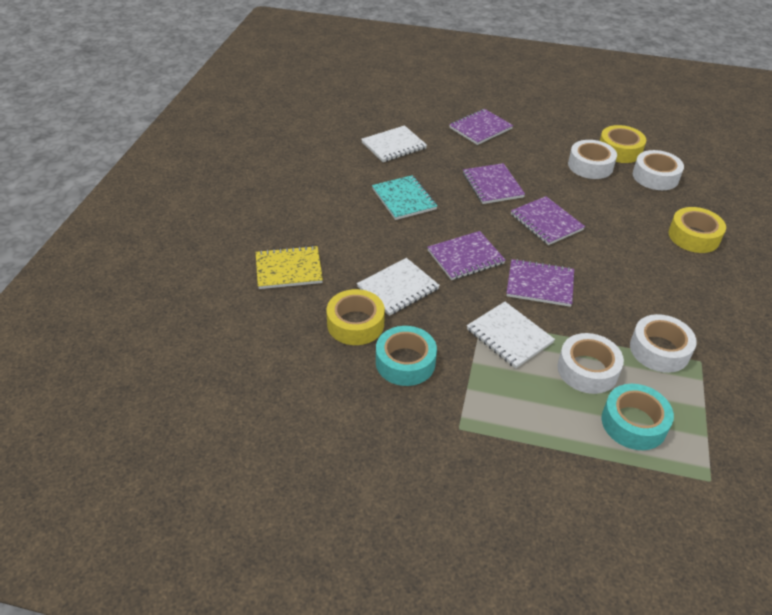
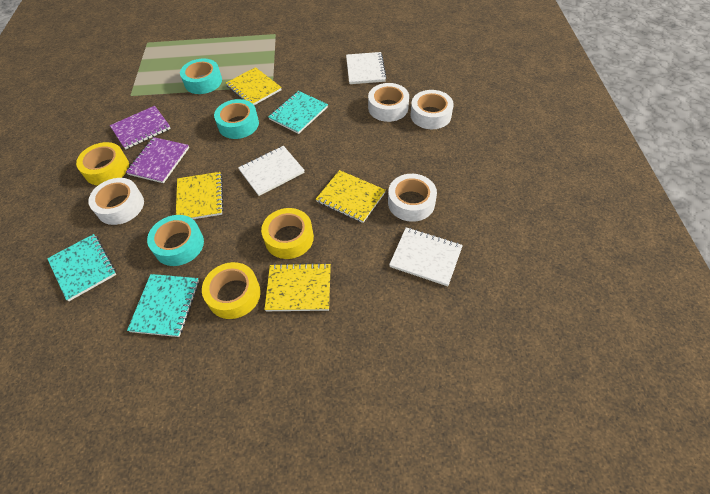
purple notebook: 5 -> 2
turquoise notebook: 1 -> 3
turquoise tape: 2 -> 3
yellow notebook: 1 -> 4

